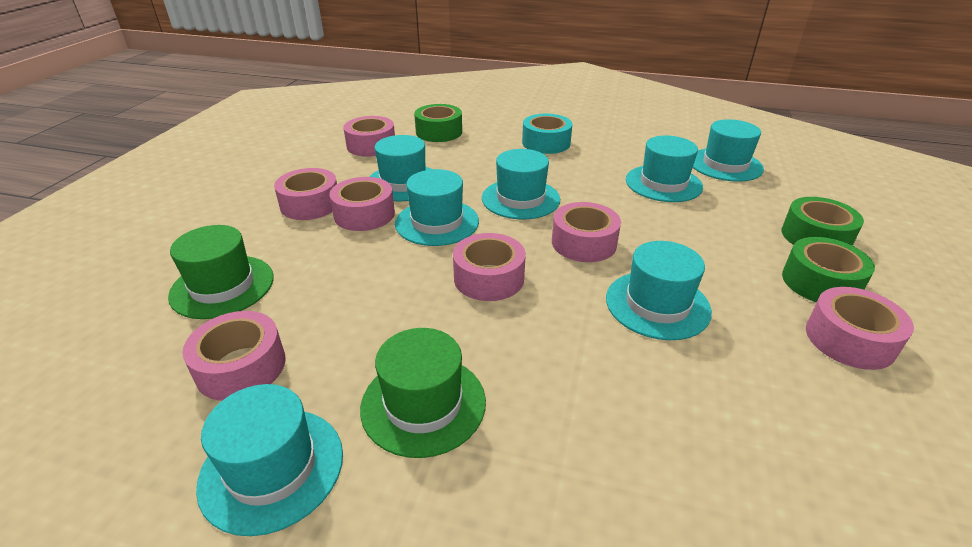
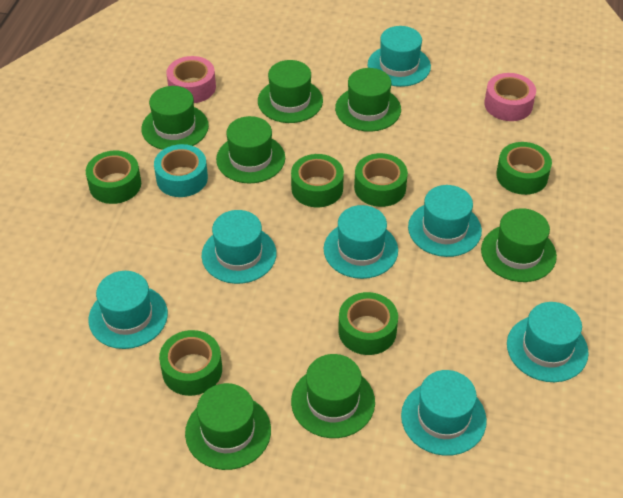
green hat: 2 -> 7
green tape: 3 -> 6
pink tape: 7 -> 2

